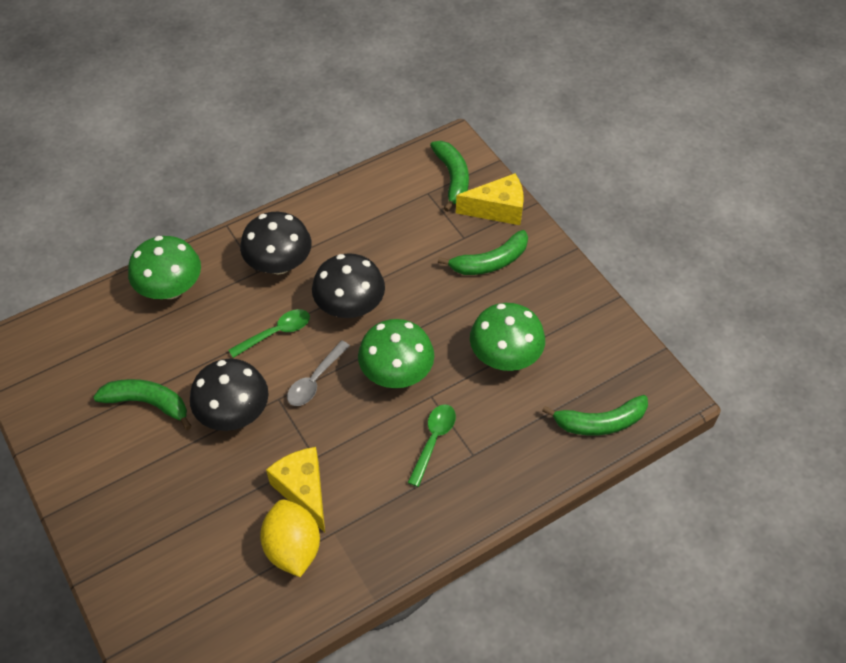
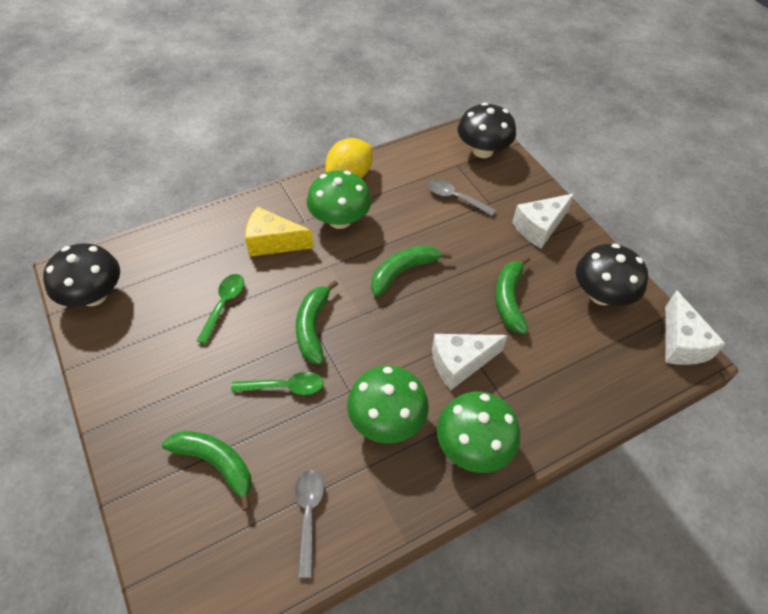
grey spoon: 1 -> 2
white cheese: 0 -> 3
yellow cheese: 2 -> 1

